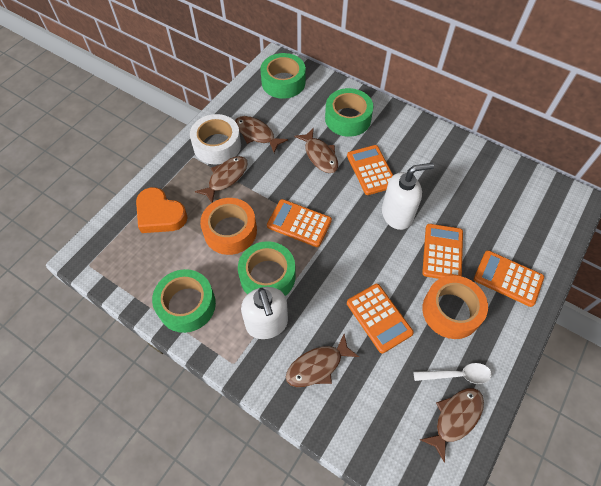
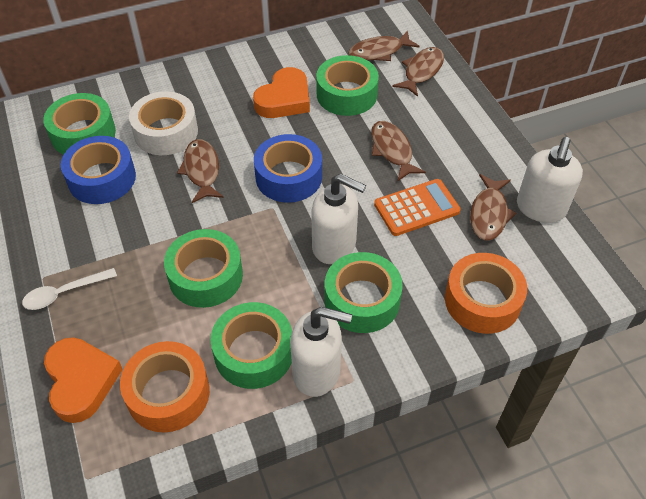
blue tape: 0 -> 2
green tape: 4 -> 5
orange calculator: 5 -> 1
orange heart: 1 -> 2
white soap dispenser: 2 -> 3

